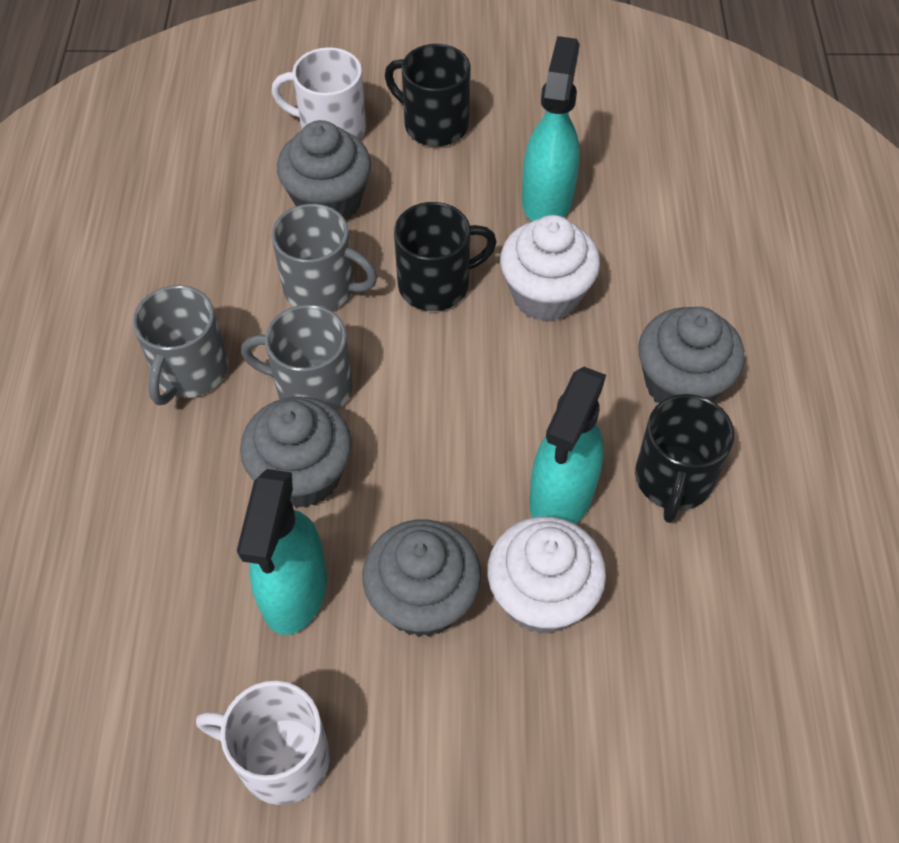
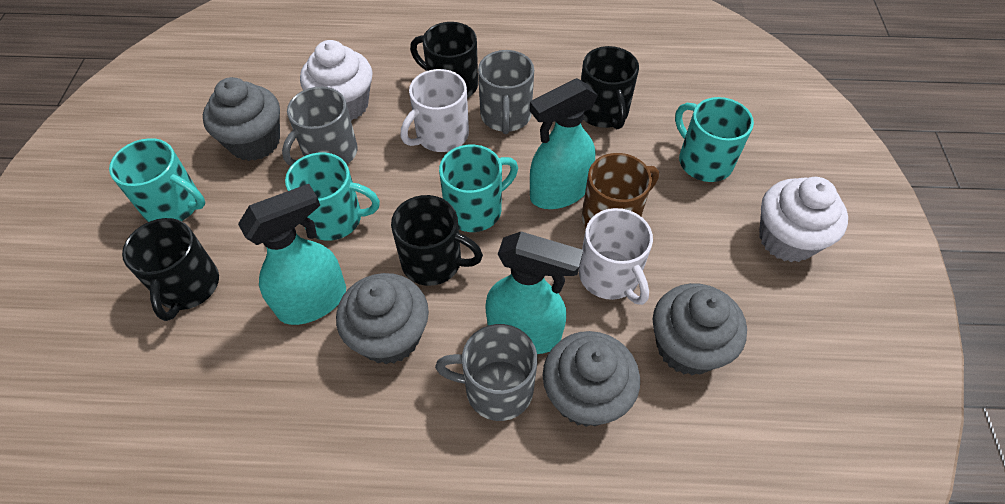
black mug: 3 -> 4
brown mug: 0 -> 1
turquoise mug: 0 -> 4

